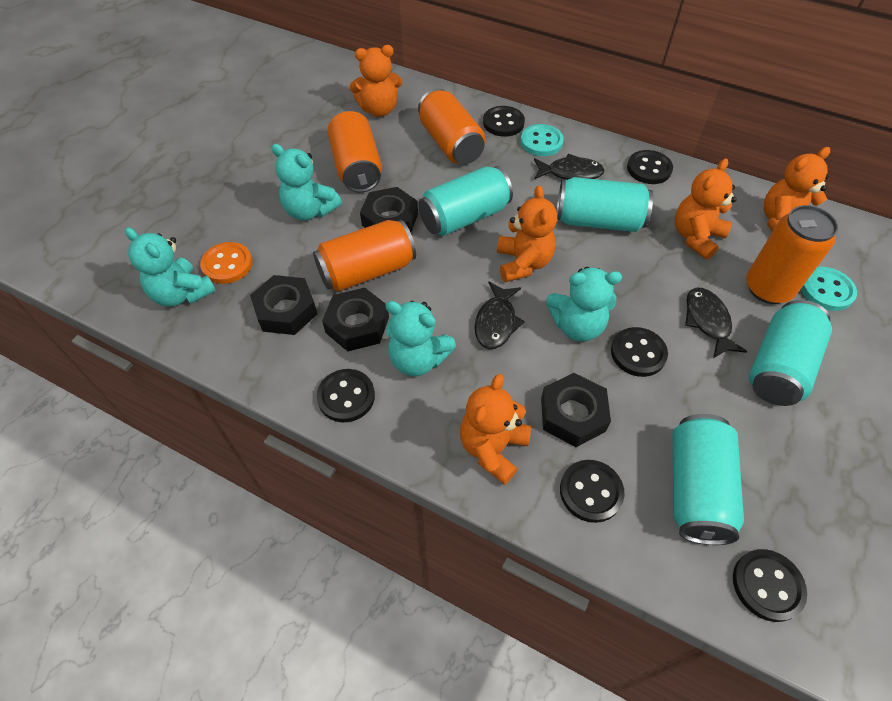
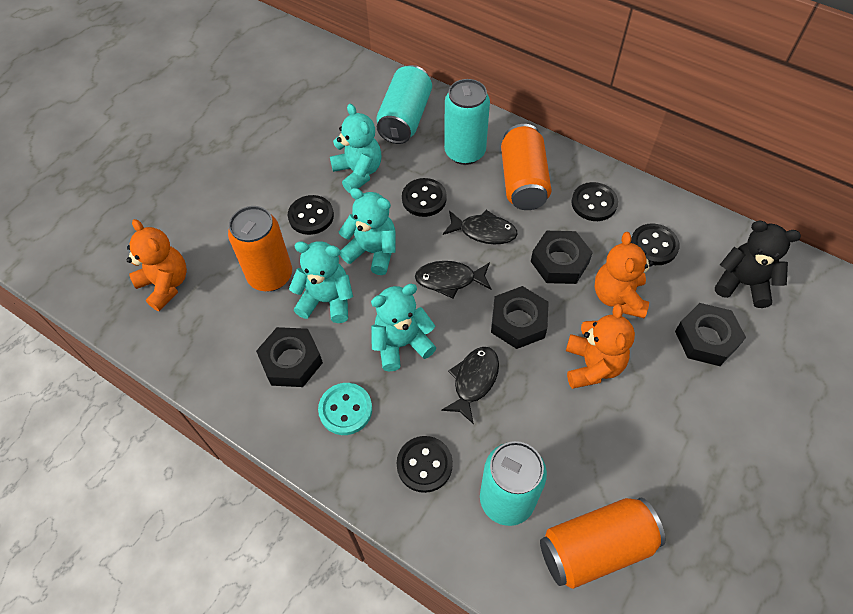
black button: 6 -> 5
black teddy bear: 0 -> 1
orange button: 1 -> 0
orange can: 4 -> 3
orange teddy bear: 5 -> 3
turquoise button: 2 -> 1
turquoise can: 4 -> 3

